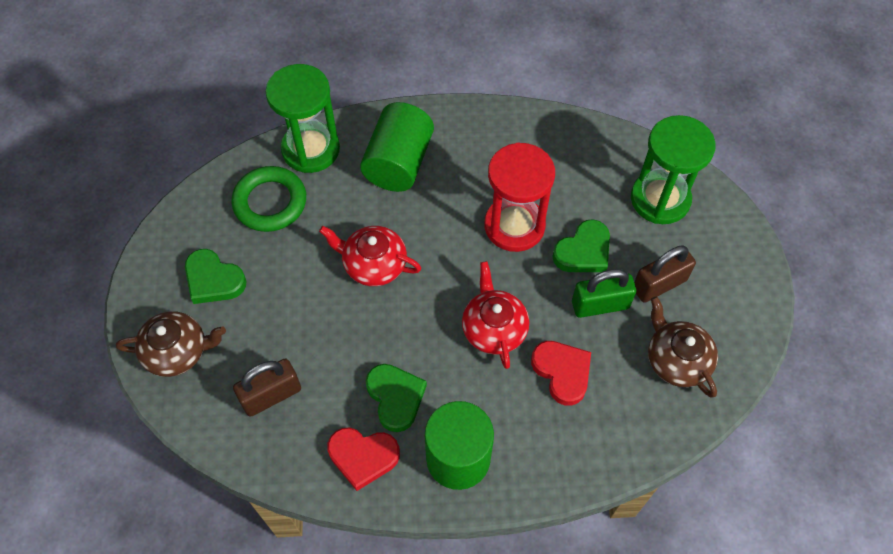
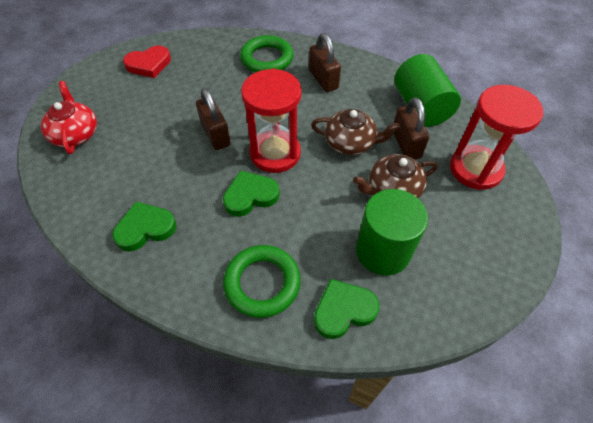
brown padlock: 2 -> 3
green hourglass: 2 -> 0
green padlock: 1 -> 0
green ring: 1 -> 2
red heart: 2 -> 1
red hourglass: 1 -> 2
red teapot: 2 -> 1

